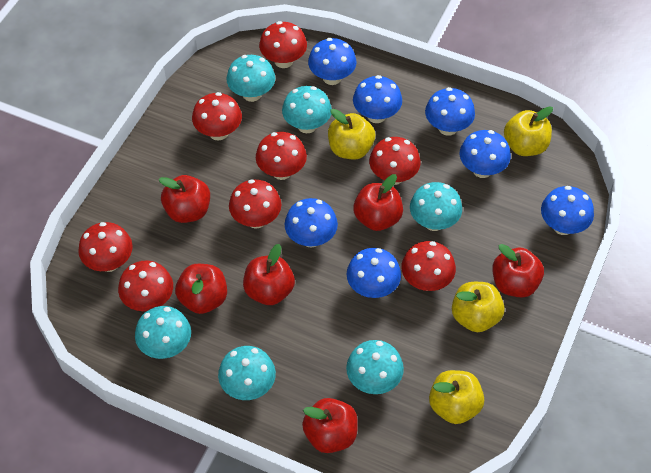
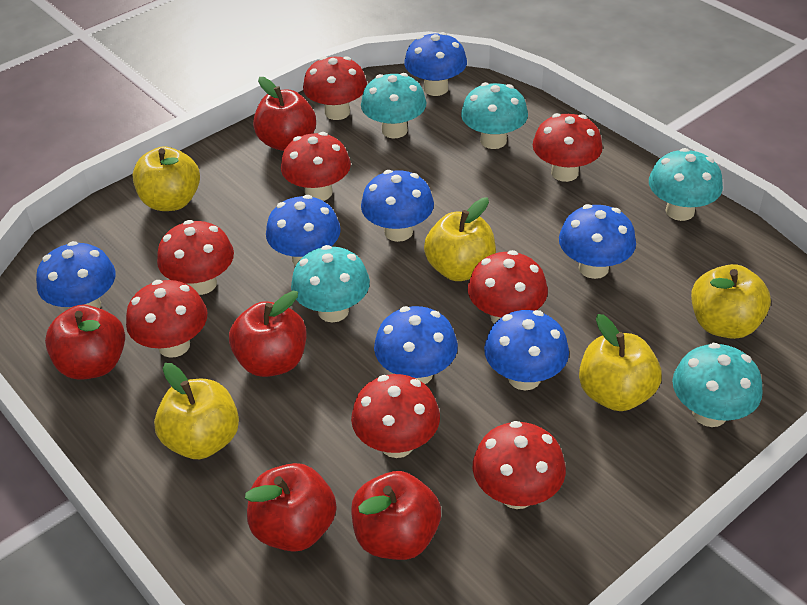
red apple: 6 -> 5
turquoise mushroom: 6 -> 5
yellow apple: 4 -> 5

